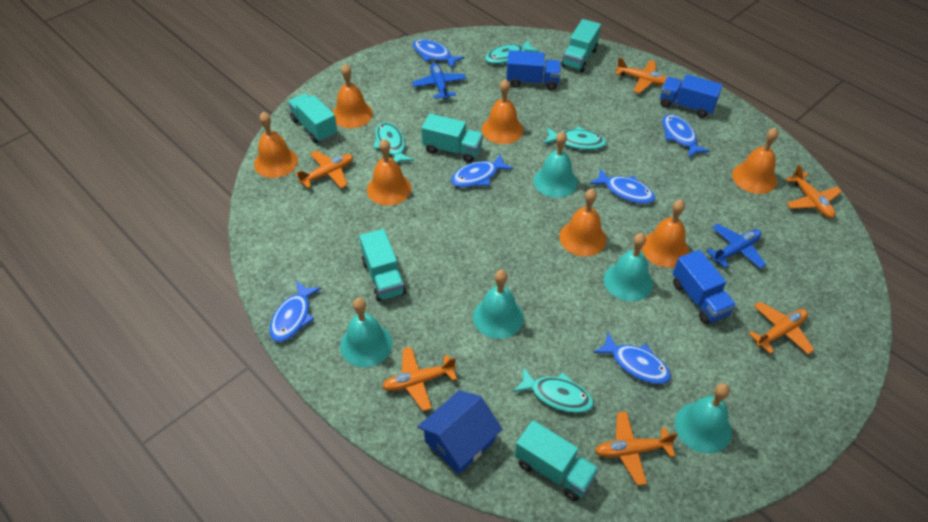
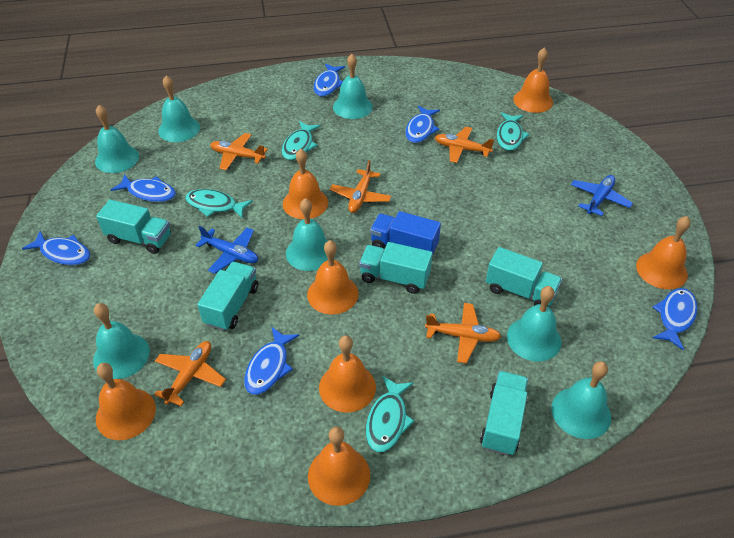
blue house: 1 -> 0
blue truck: 3 -> 1
orange plane: 6 -> 5
turquoise bell: 5 -> 7

